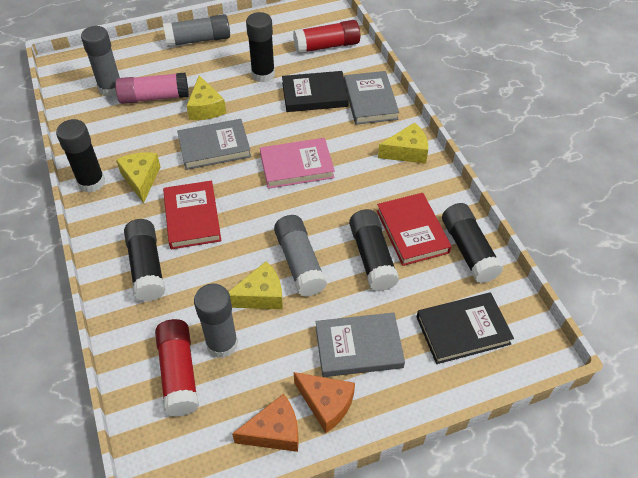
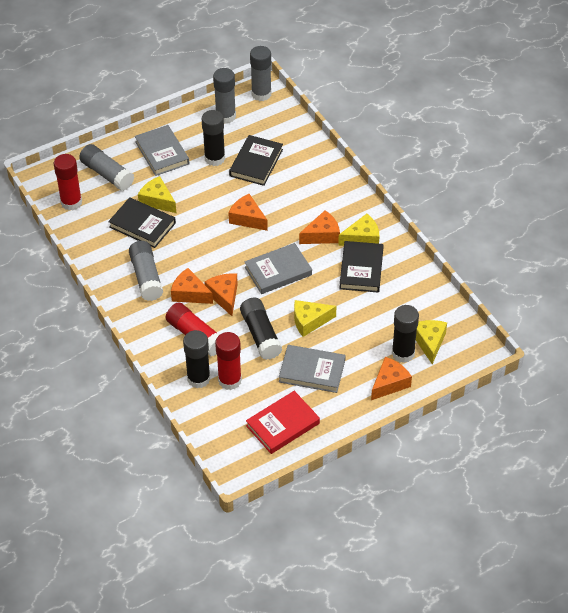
black book: 2 -> 3
black glue stick: 5 -> 4
orange cheese: 2 -> 5
pink book: 1 -> 0
pink glue stick: 1 -> 0
red book: 2 -> 1
red glue stick: 2 -> 3

